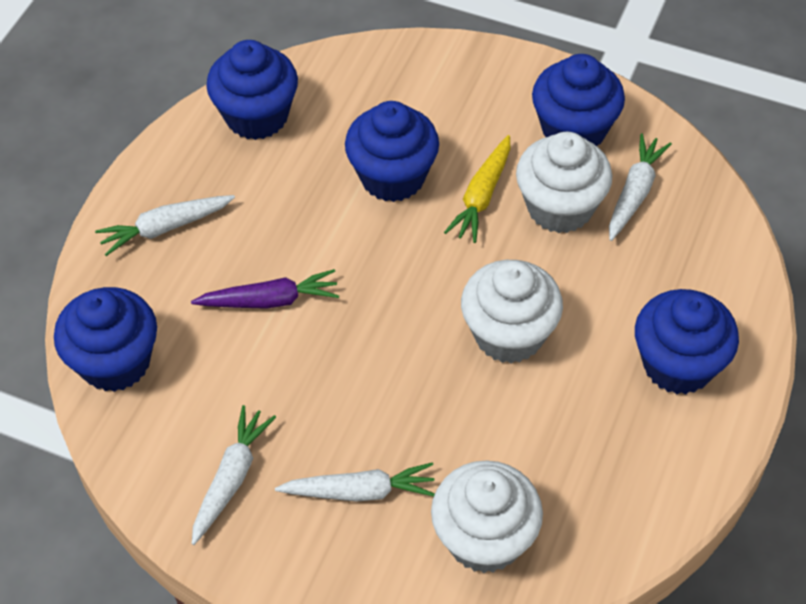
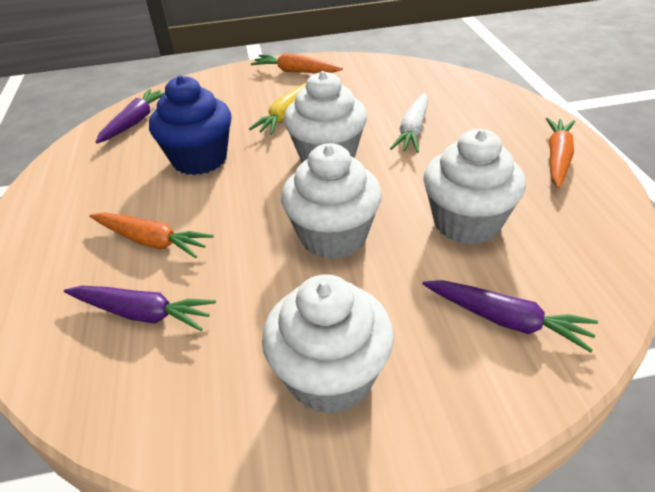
blue cupcake: 5 -> 1
orange carrot: 0 -> 3
purple carrot: 1 -> 3
white carrot: 4 -> 1
white cupcake: 3 -> 4

